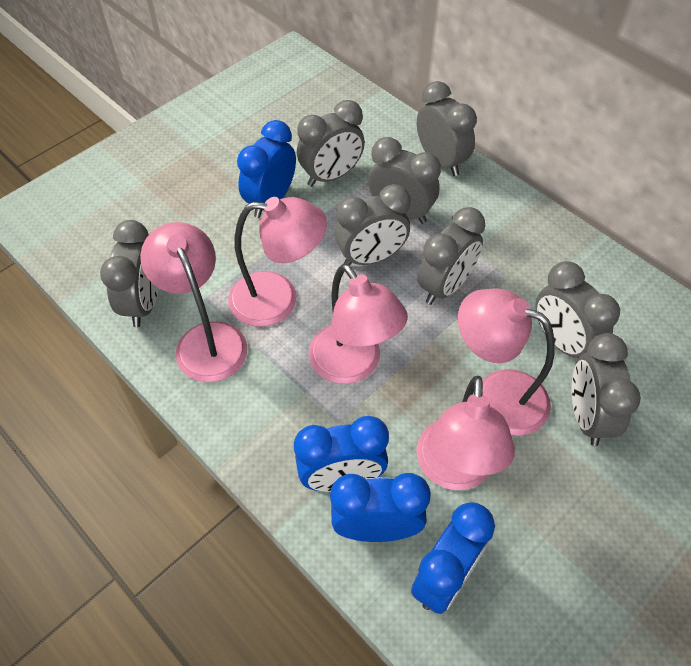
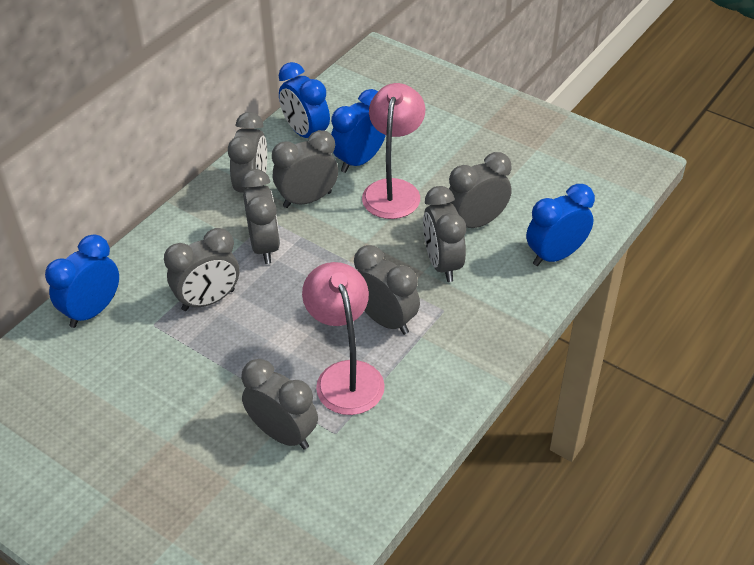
pink lamp: 5 -> 2

